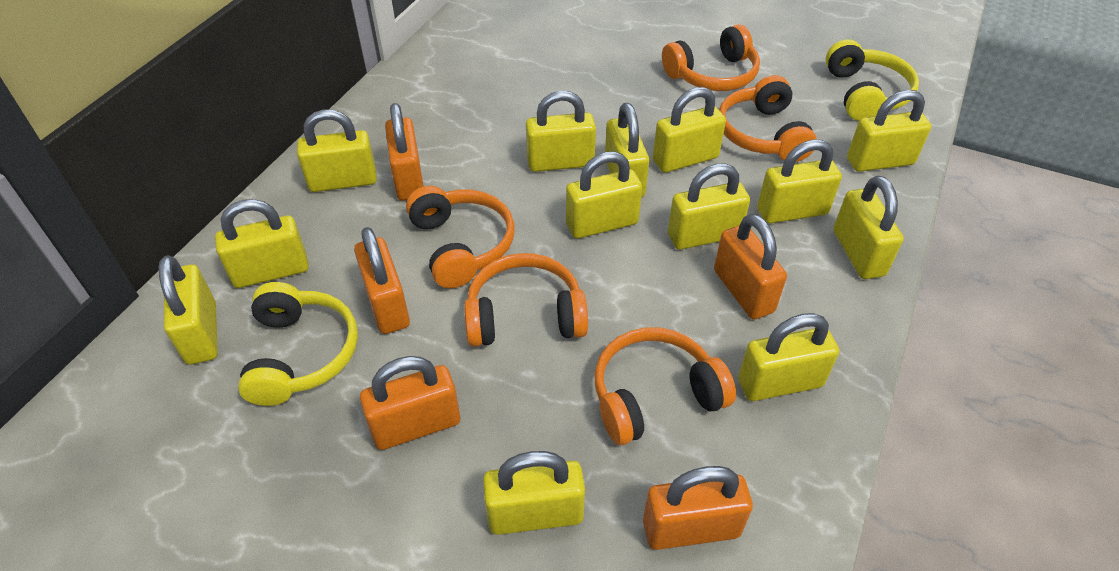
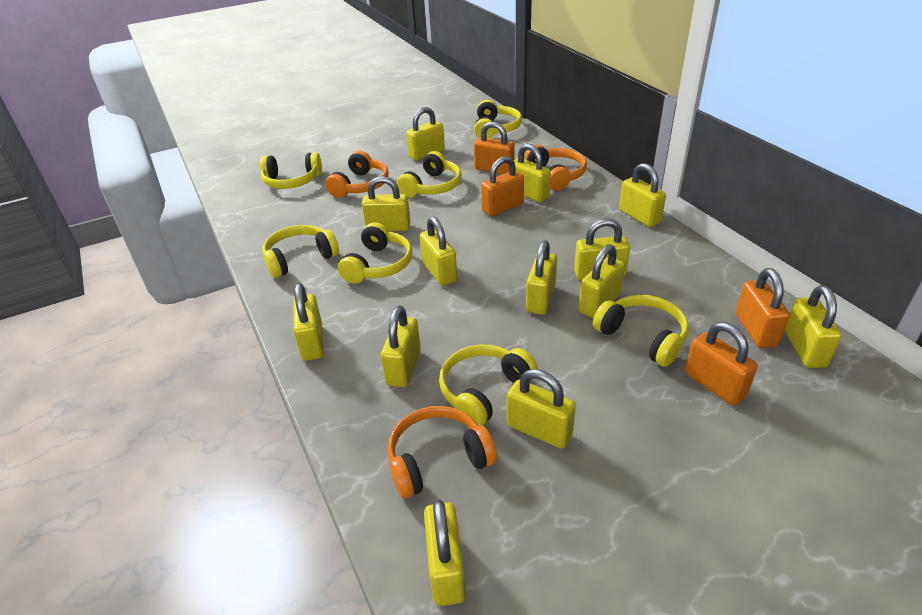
orange headphones: 5 -> 3
orange padlock: 5 -> 4
yellow headphones: 2 -> 7

